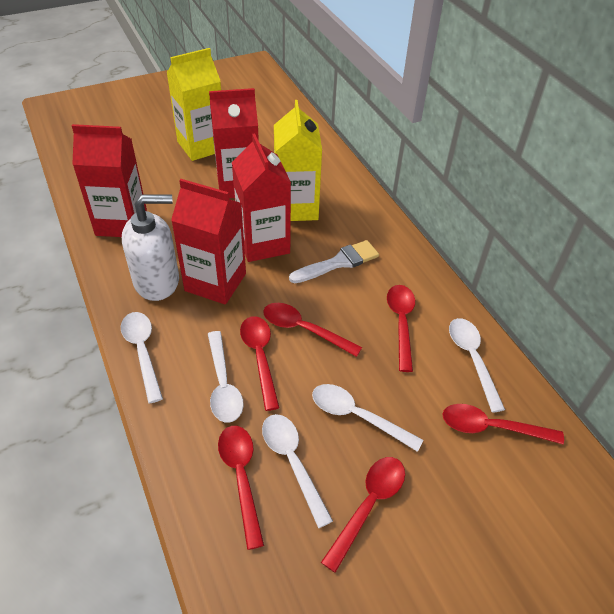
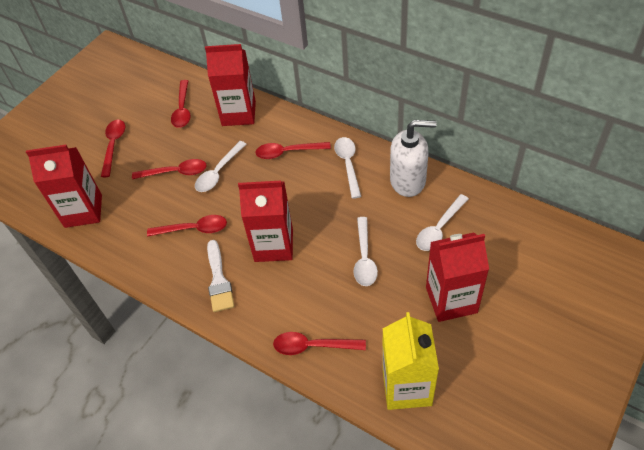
white spoon: 5 -> 4
yellow carton: 2 -> 1

